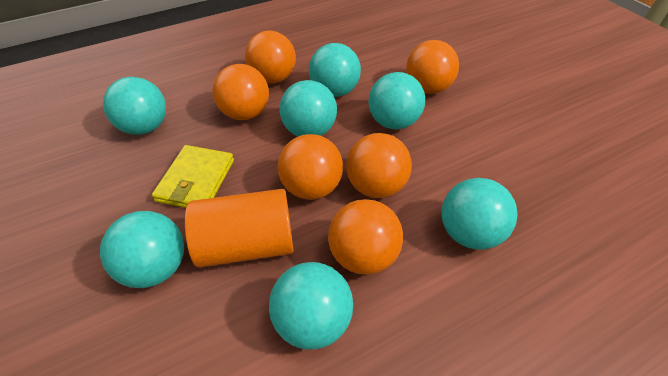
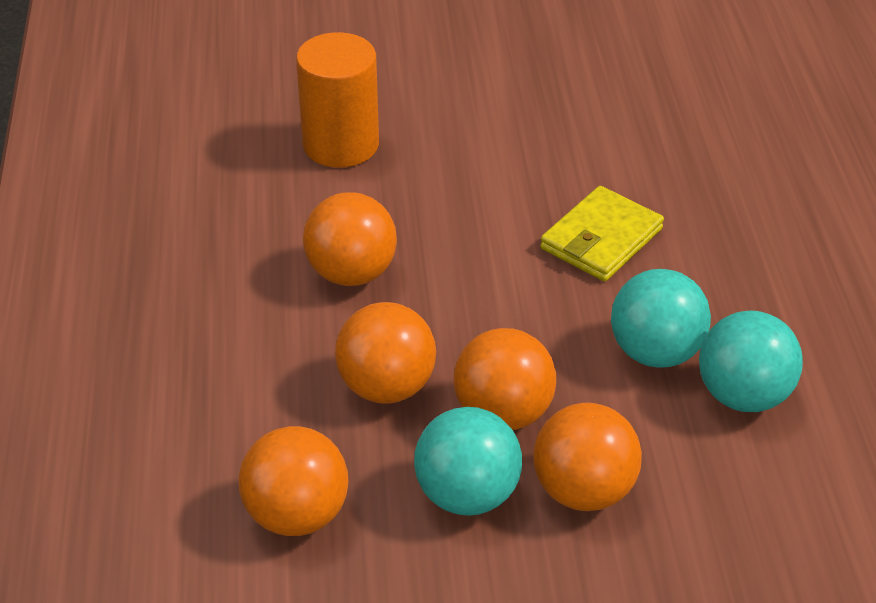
orange ball: 6 -> 5
turquoise ball: 7 -> 3

